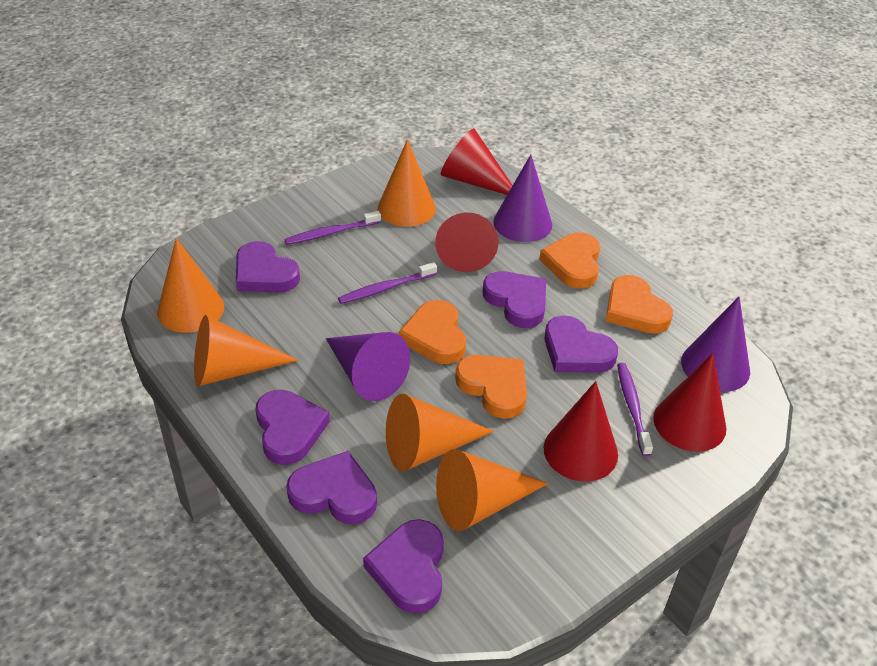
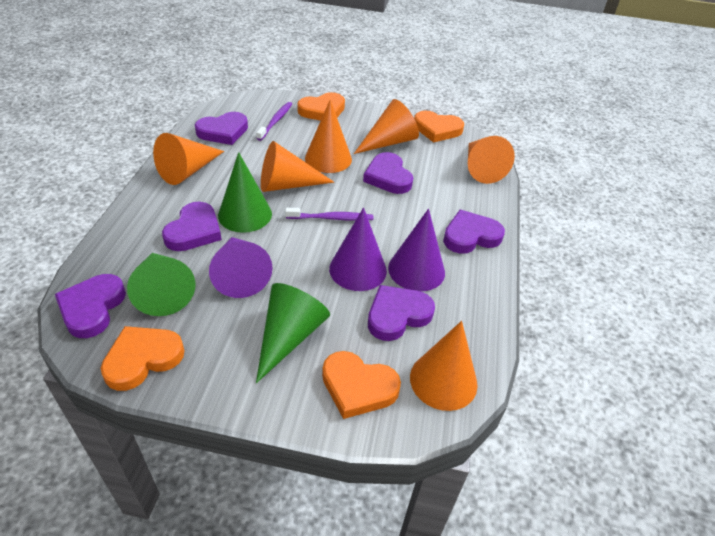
green cone: 0 -> 3
orange cone: 5 -> 6
purple toothbrush: 3 -> 2
red cone: 4 -> 0

